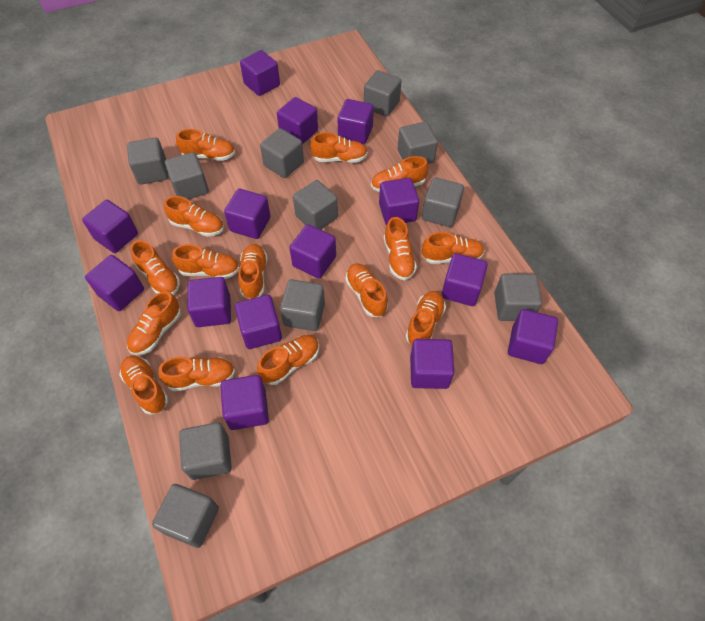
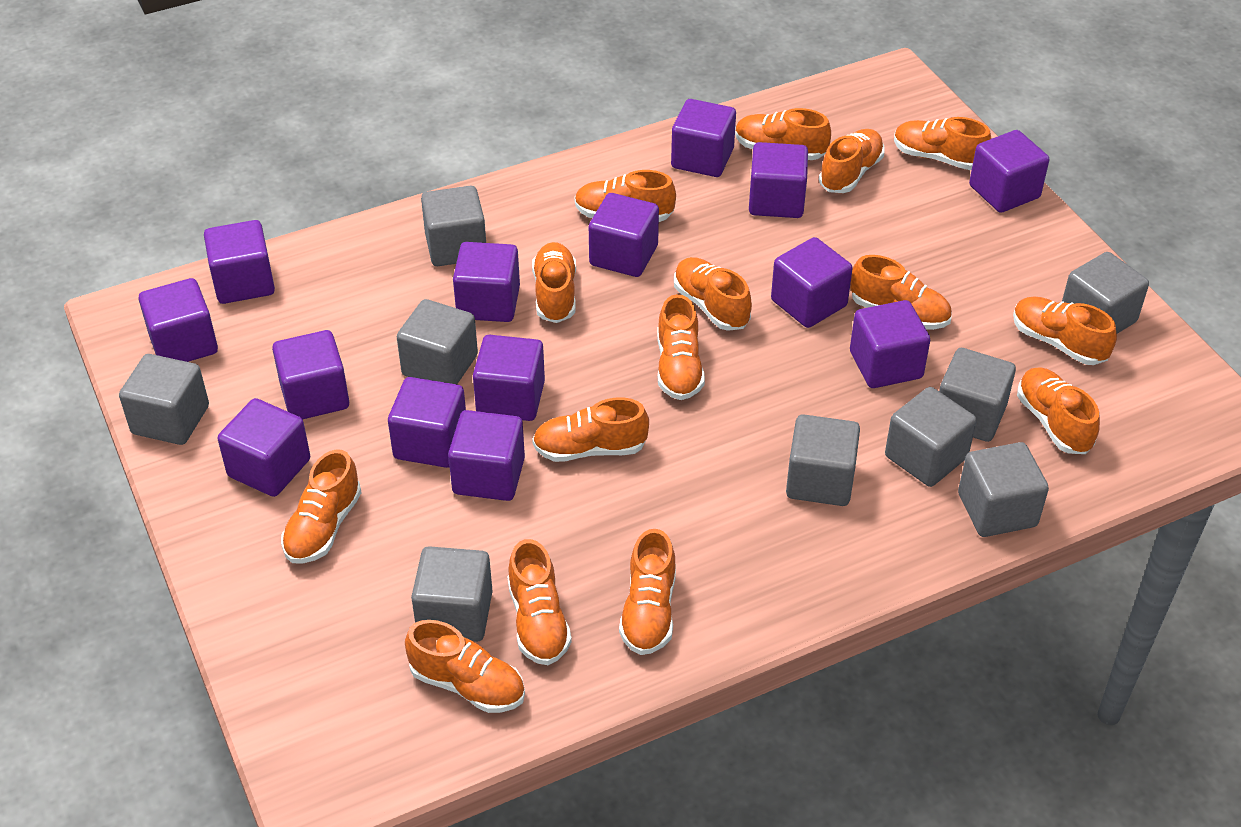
grey cube: 11 -> 9

